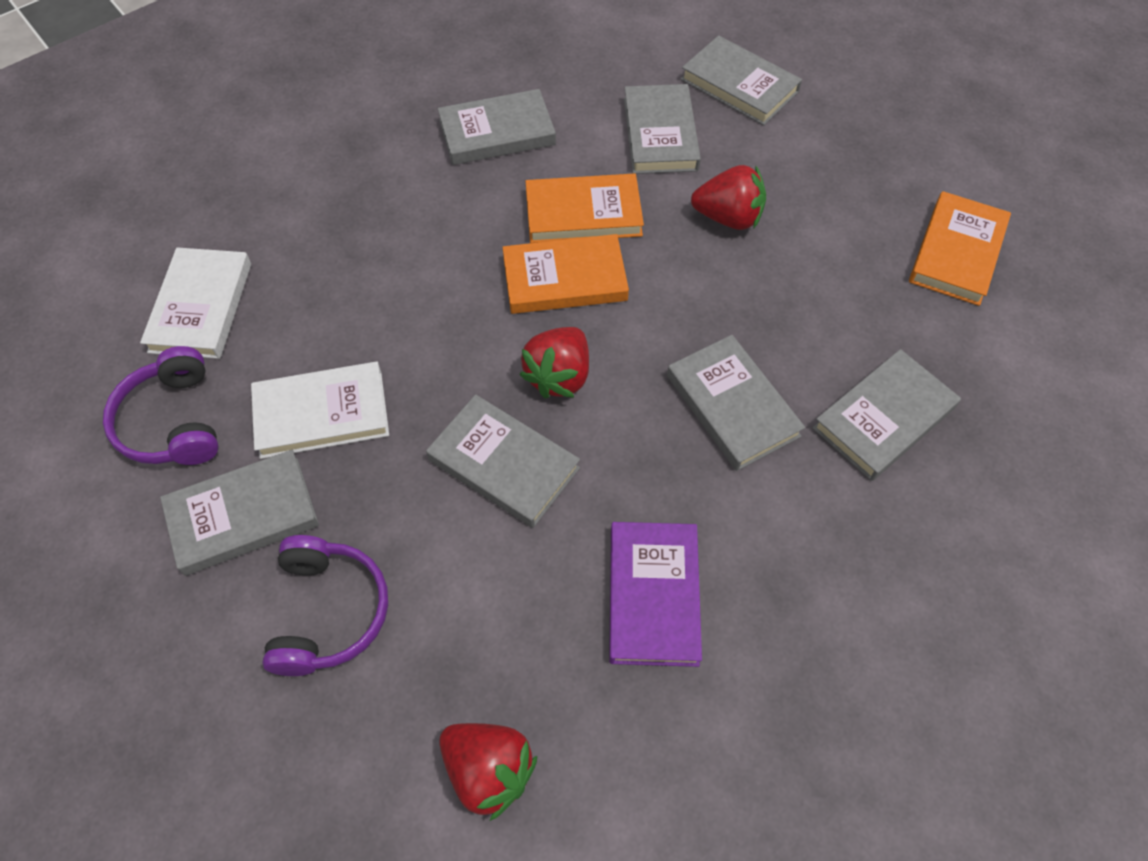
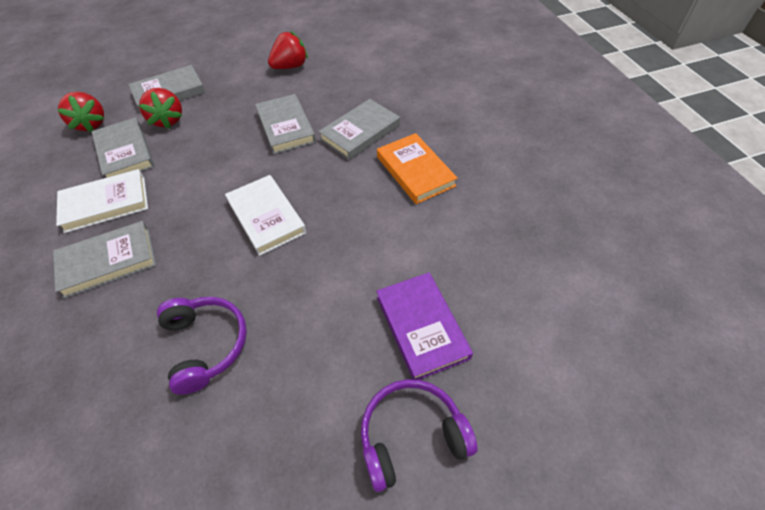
grey book: 7 -> 5
orange book: 3 -> 1

